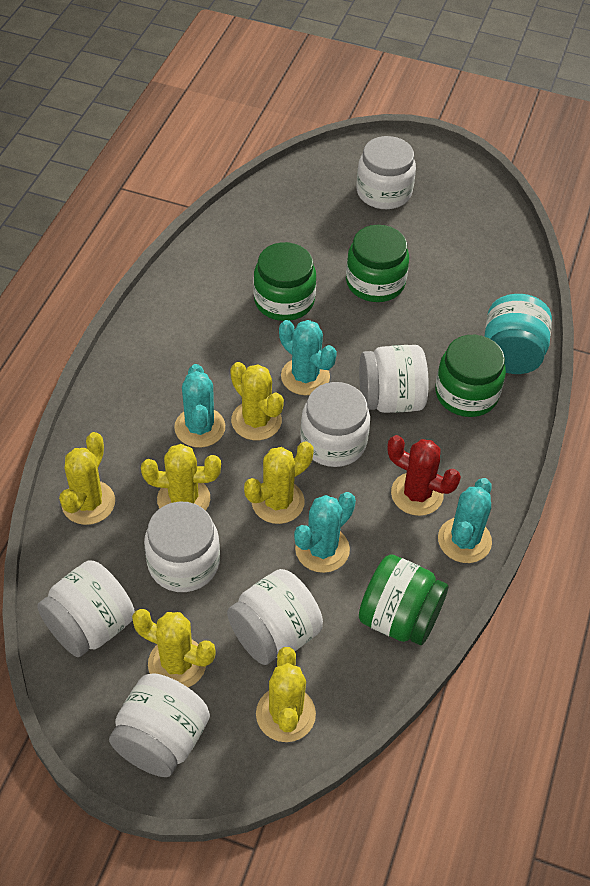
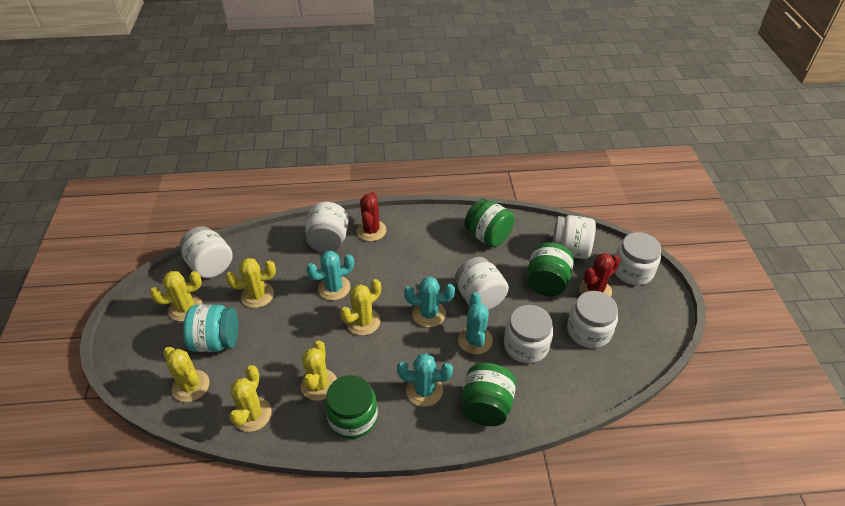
red cactus: 1 -> 2

